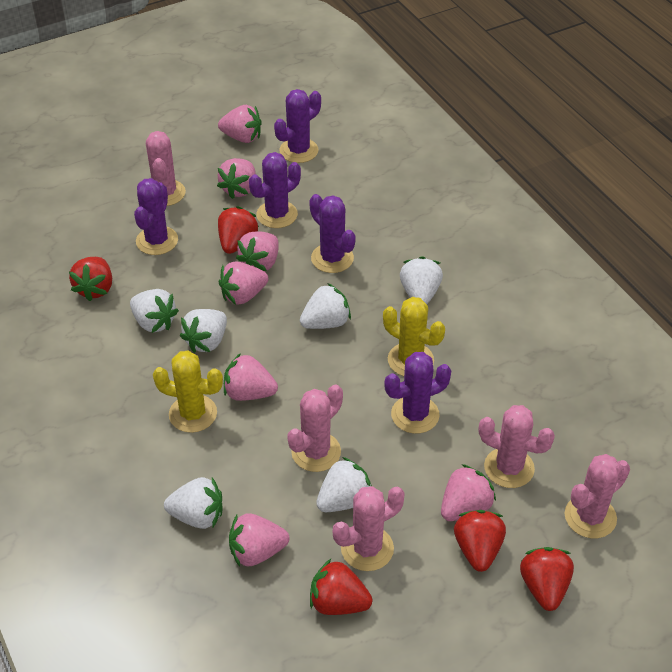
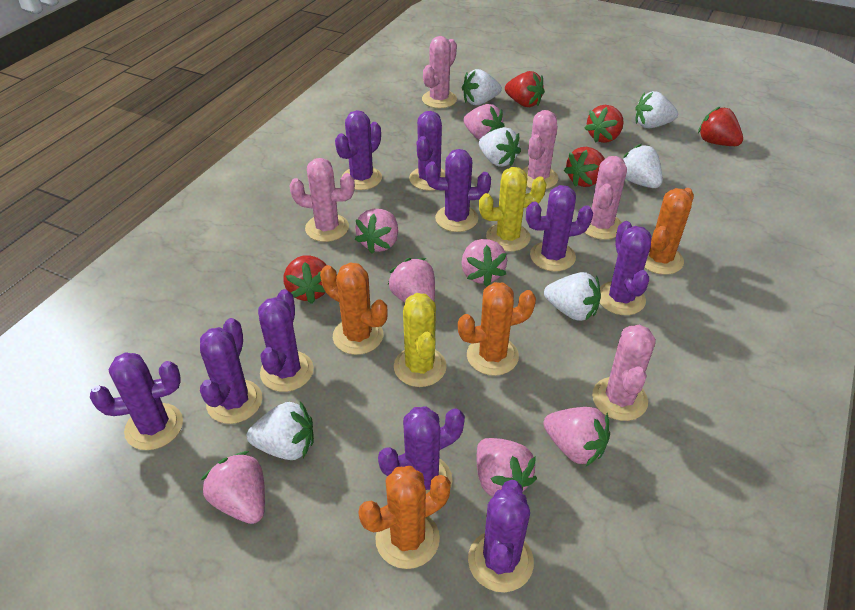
orange cactus: 0 -> 4
purple cactus: 5 -> 10

